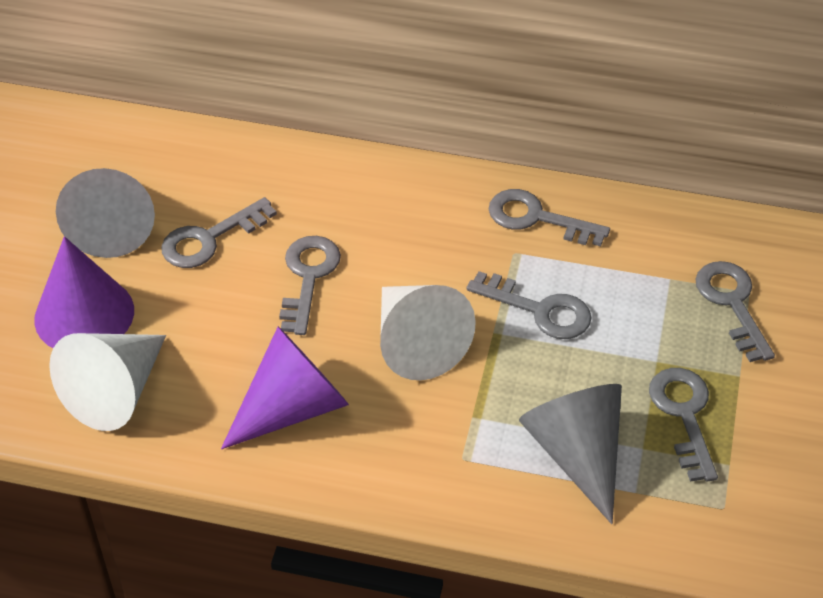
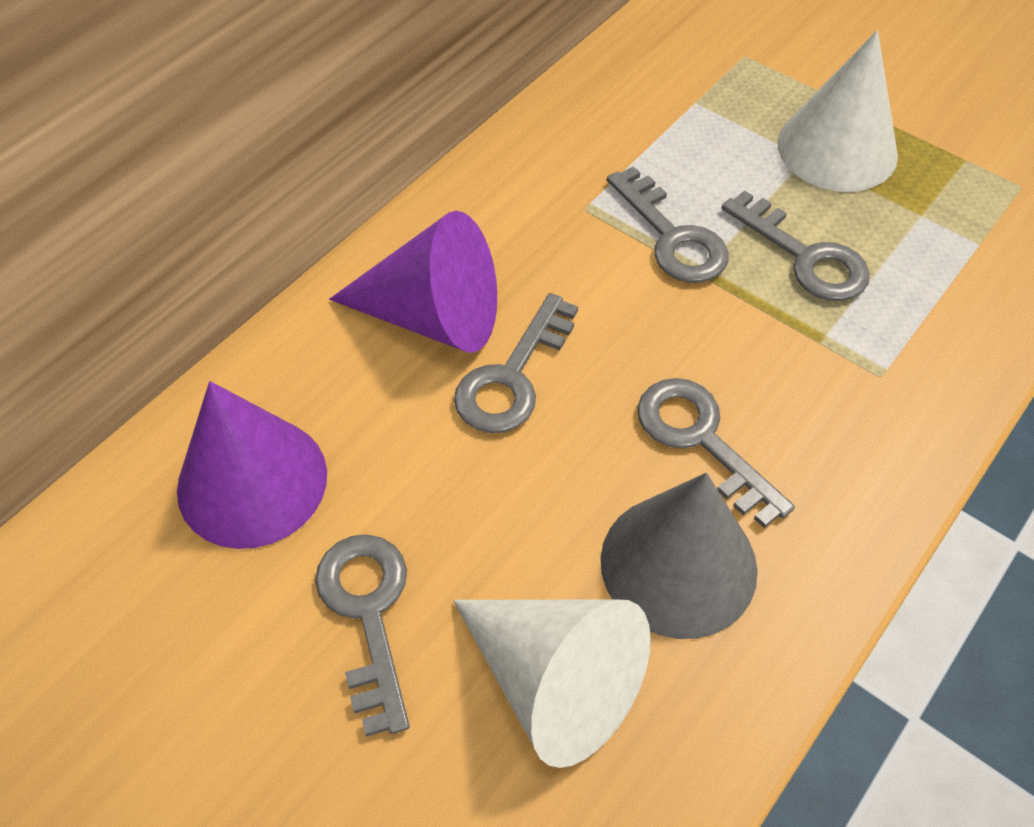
grey cone: 2 -> 1
grey key: 6 -> 5

